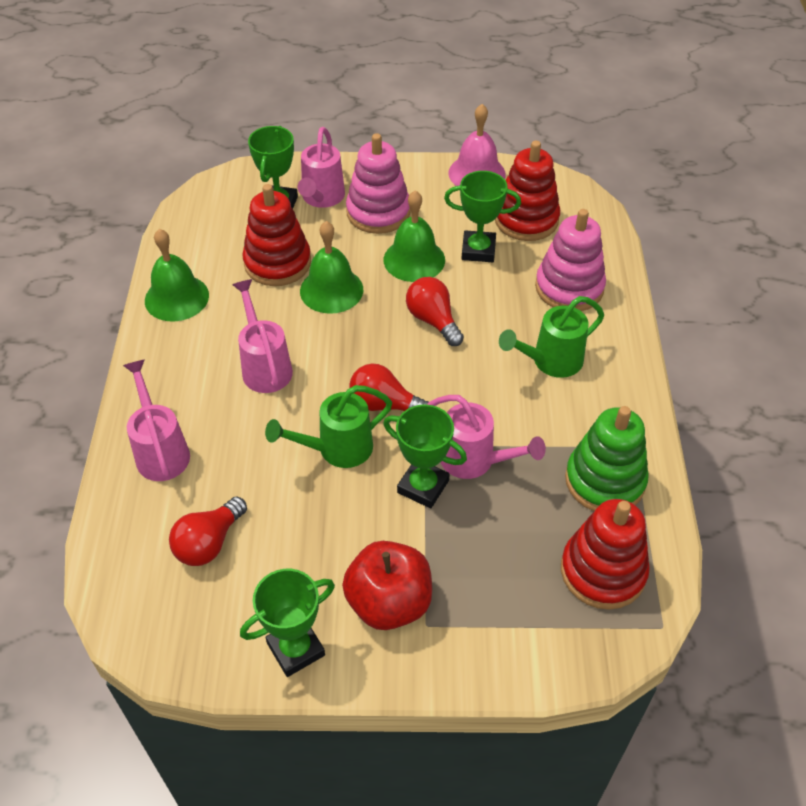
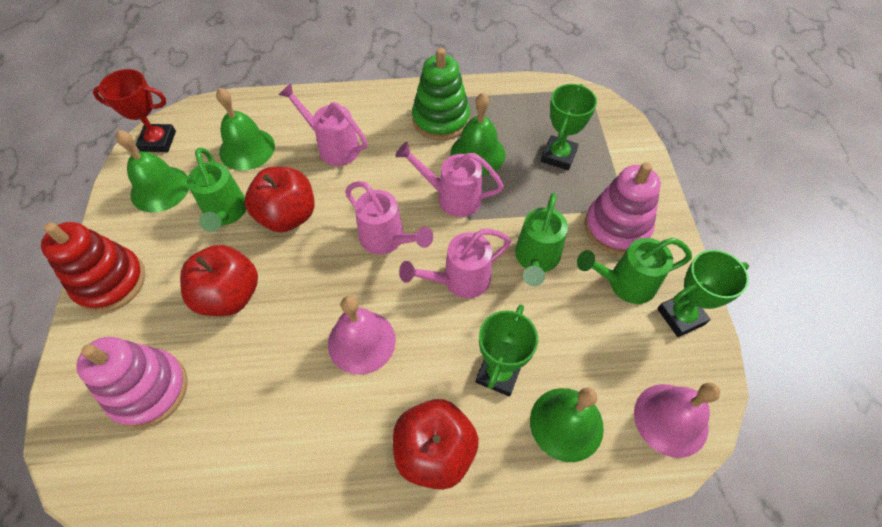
green bell: 3 -> 4
green trophy: 4 -> 3
green watering can: 2 -> 3
pink bell: 1 -> 2
red apple: 1 -> 3
red light bulb: 3 -> 0
red stacking toy: 3 -> 1
red trophy: 0 -> 1

